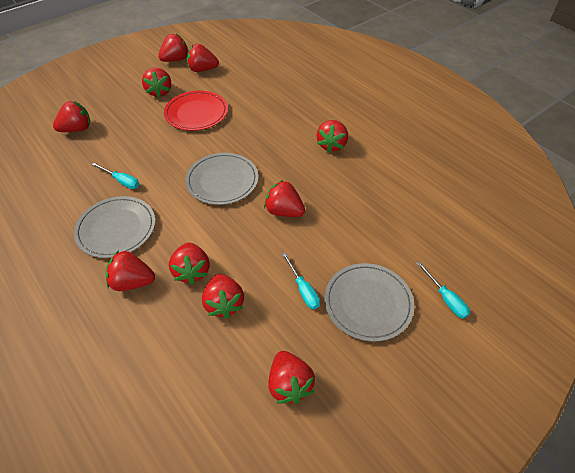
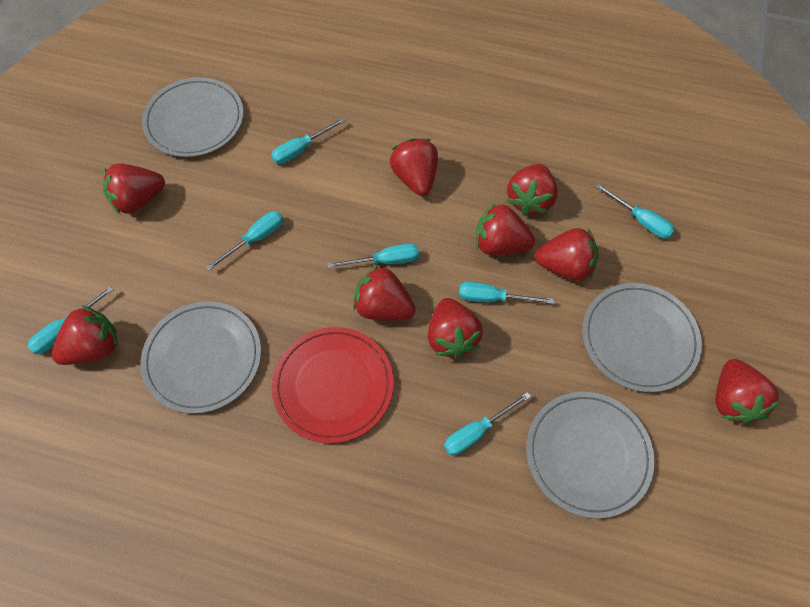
grey plate: 3 -> 4
red strawberry: 10 -> 9
turquoise screwdriver: 3 -> 7

